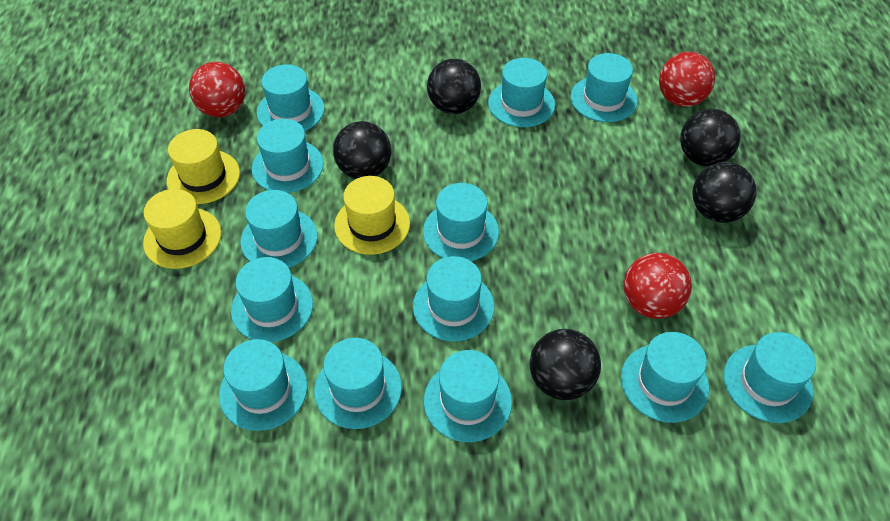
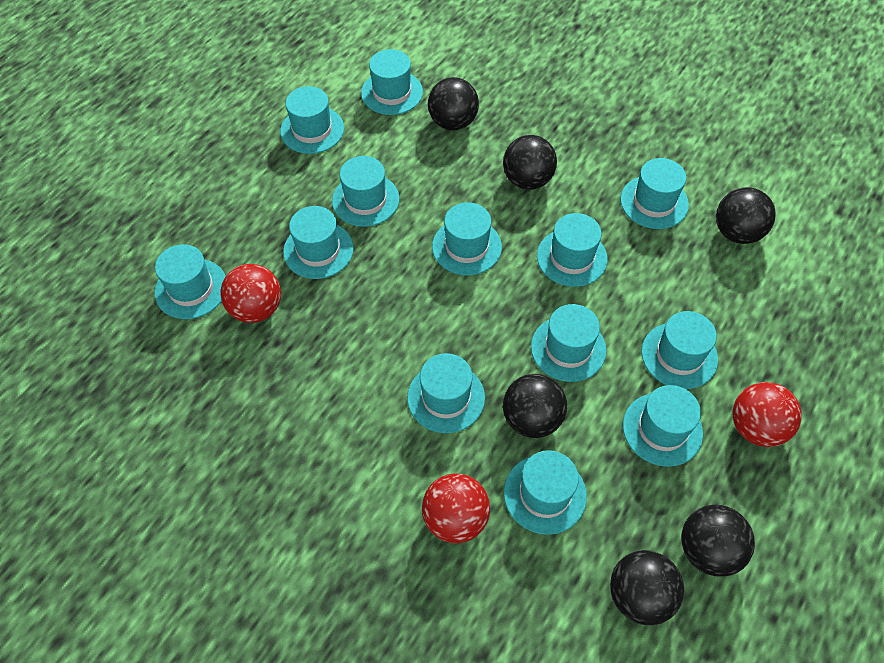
black ball: 5 -> 6
yellow hat: 3 -> 0

